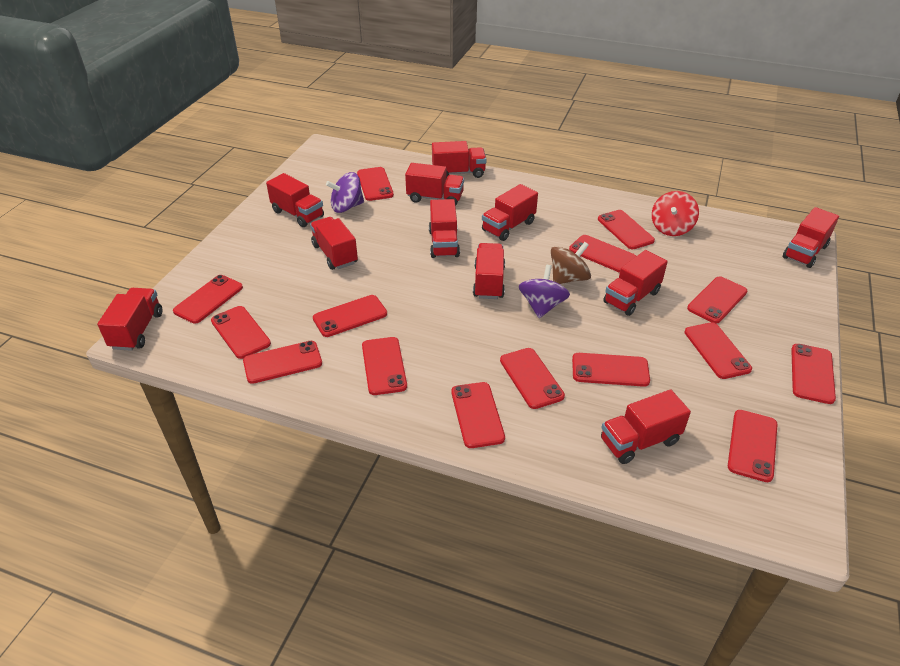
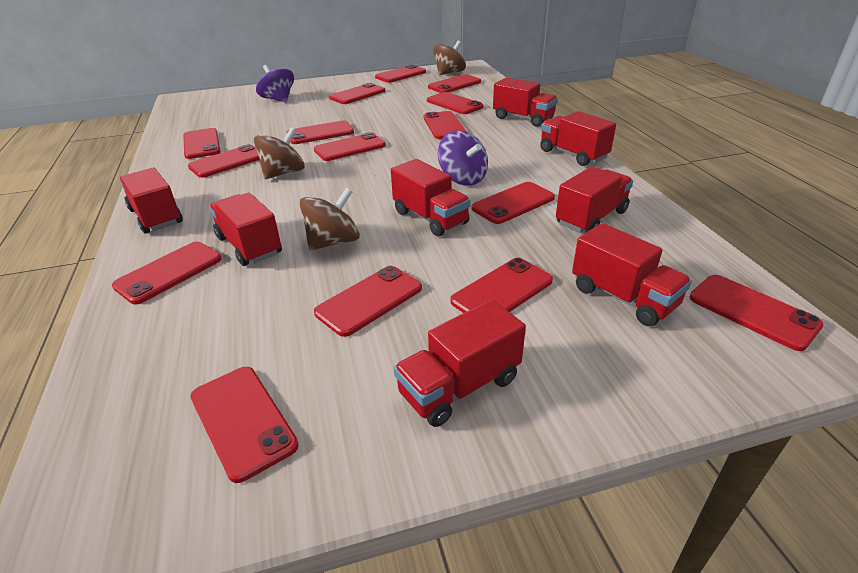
brown spinning top: 1 -> 3
red spinning top: 1 -> 0
red truck: 11 -> 8

